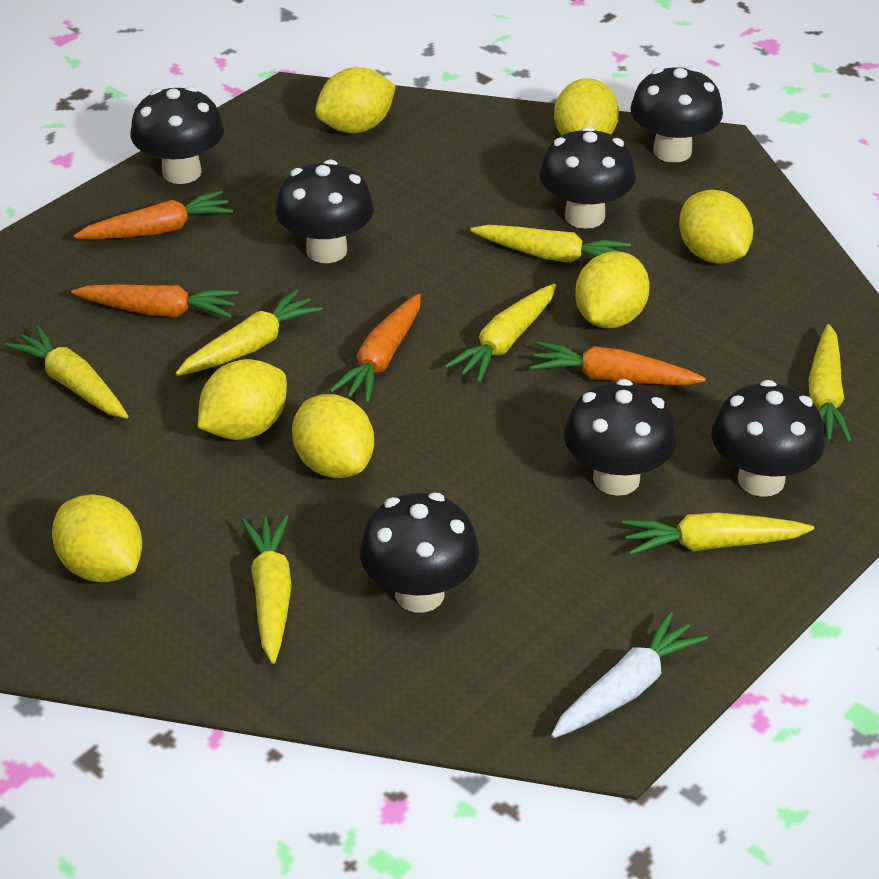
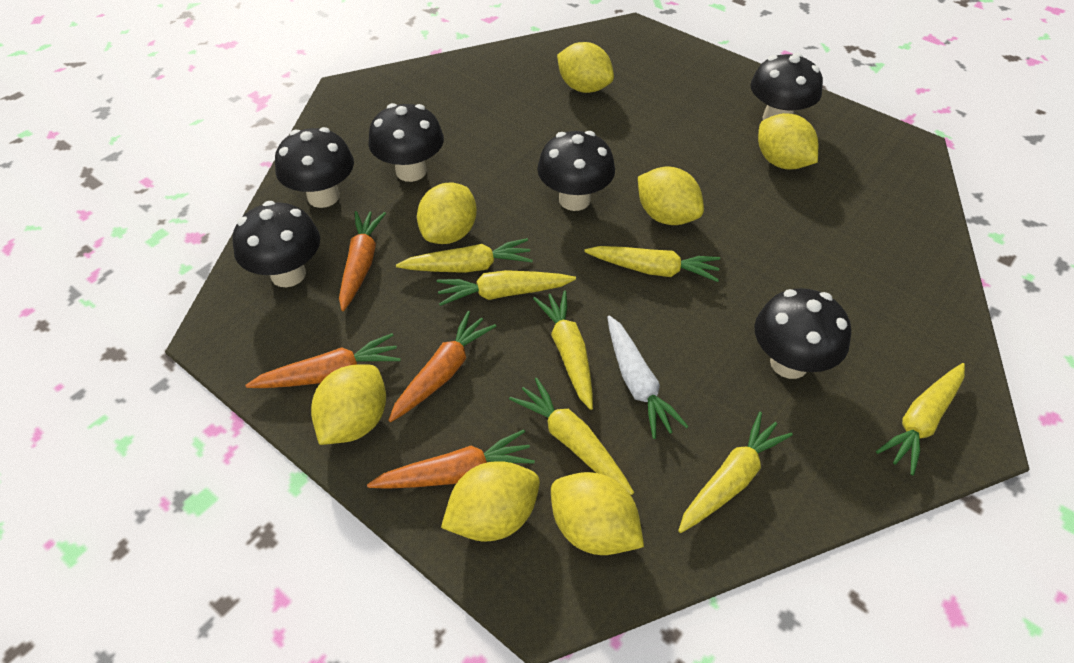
black mushroom: 7 -> 6

